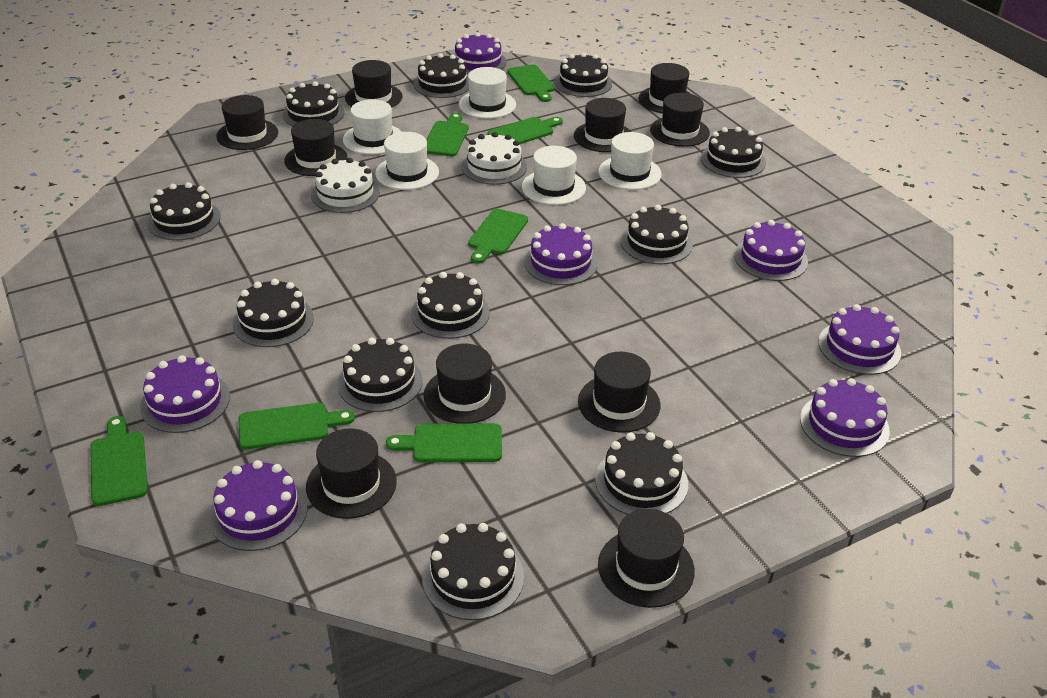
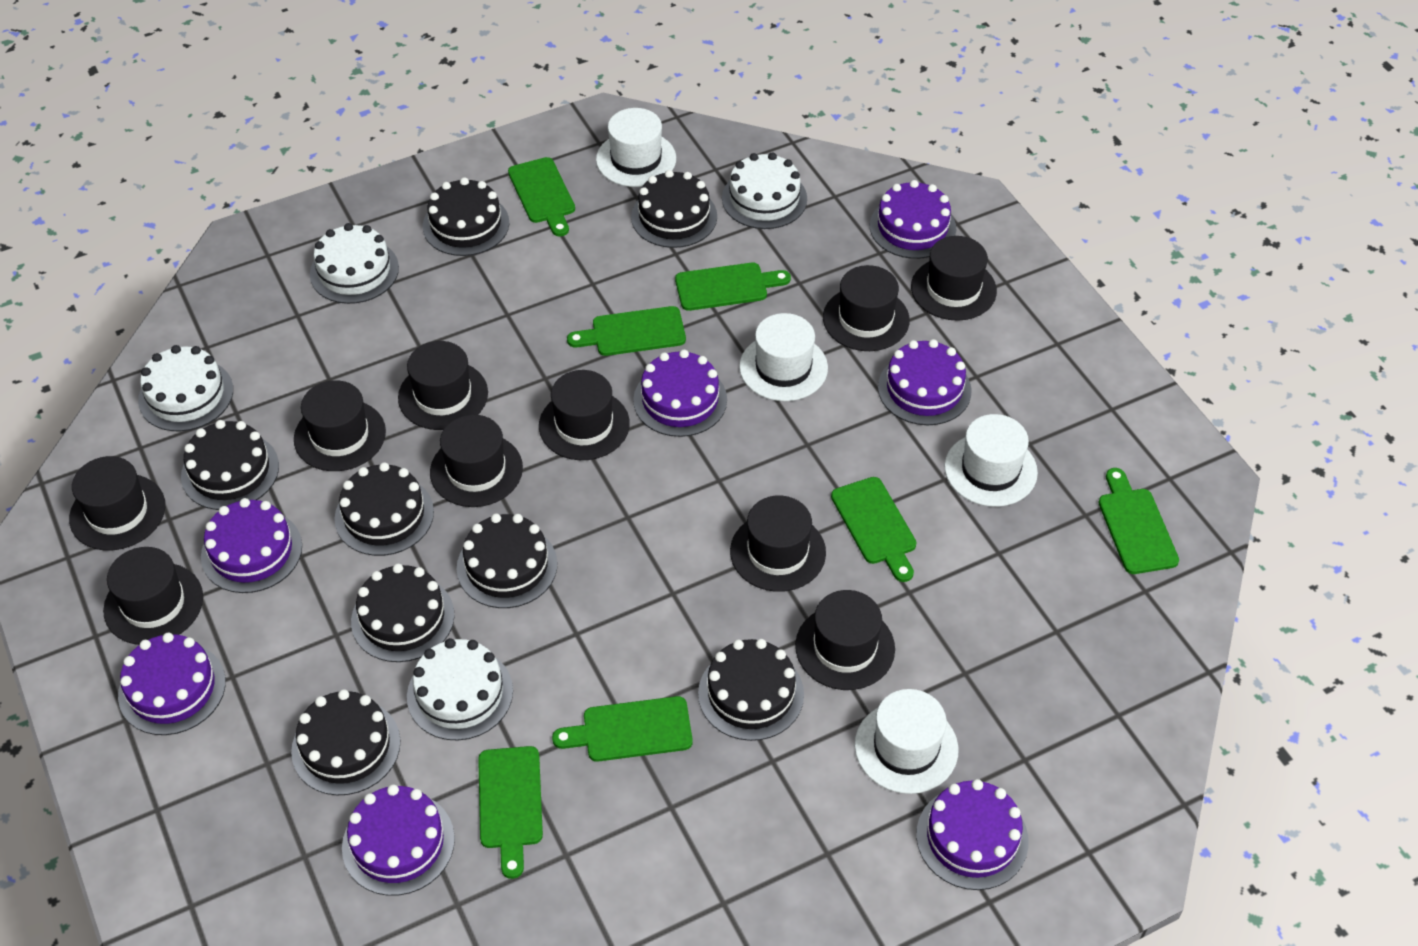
black cake: 11 -> 8
white cake: 2 -> 4
white hat: 5 -> 4

